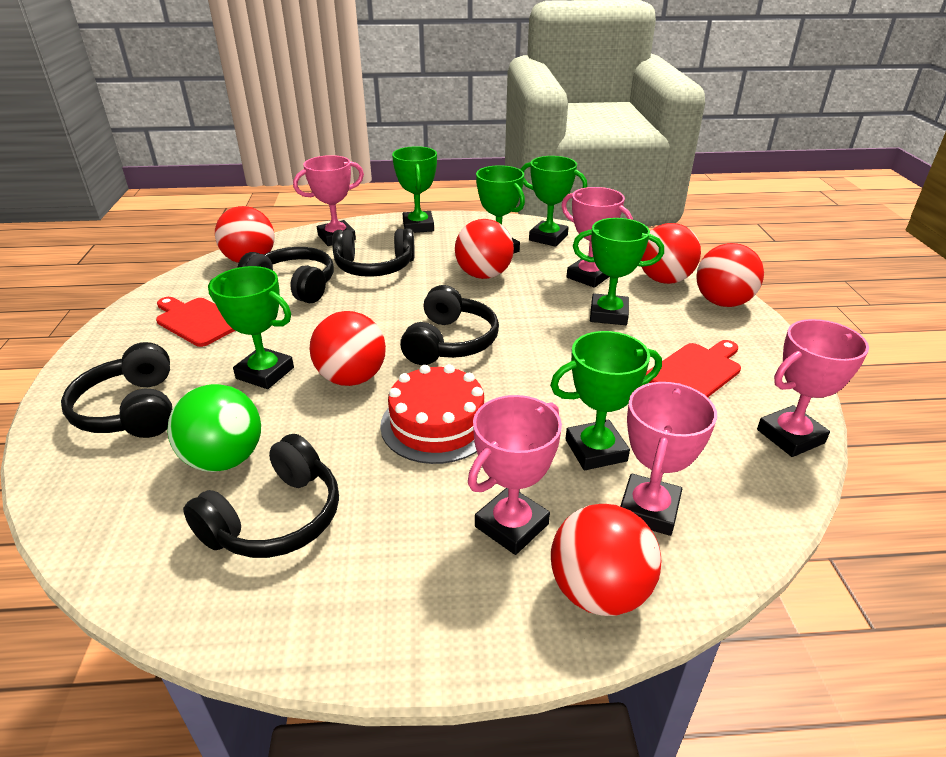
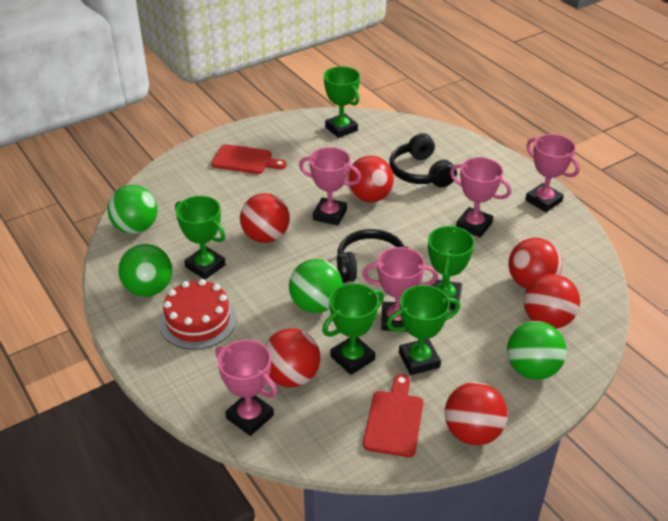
black headphones: 5 -> 2
green ball: 1 -> 4
green trophy: 6 -> 5

